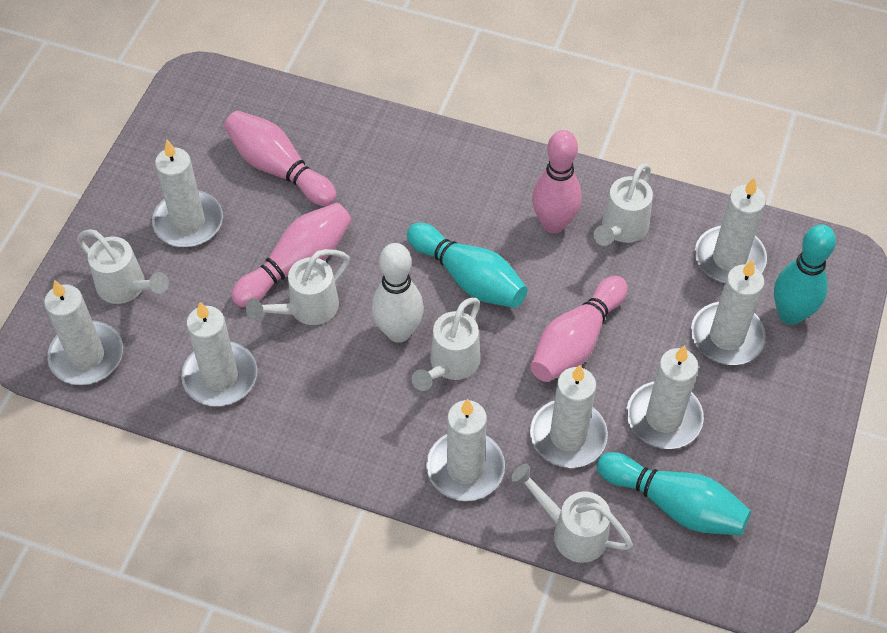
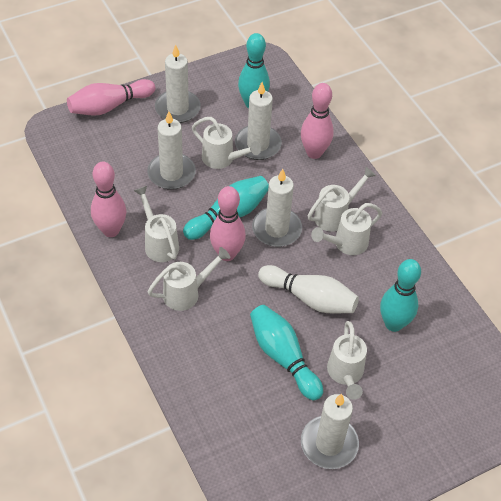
turquoise bowling pin: 3 -> 4
white candle: 8 -> 5
white watering can: 5 -> 6

